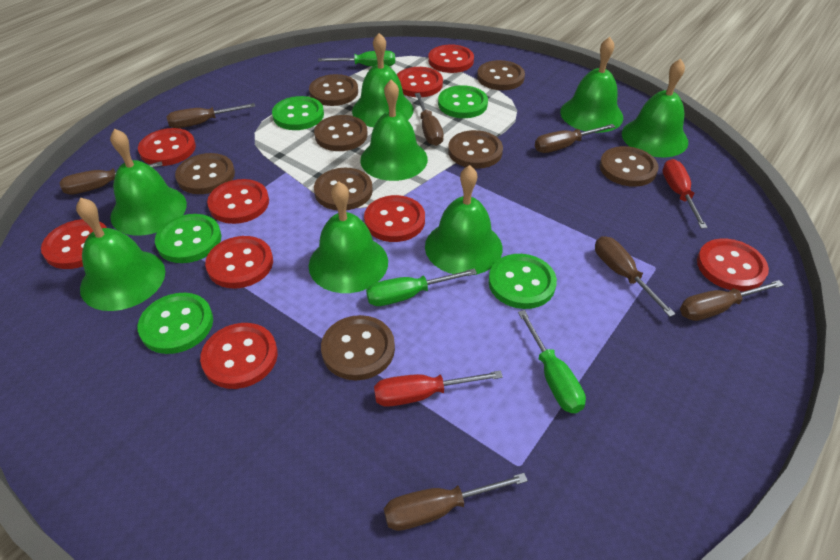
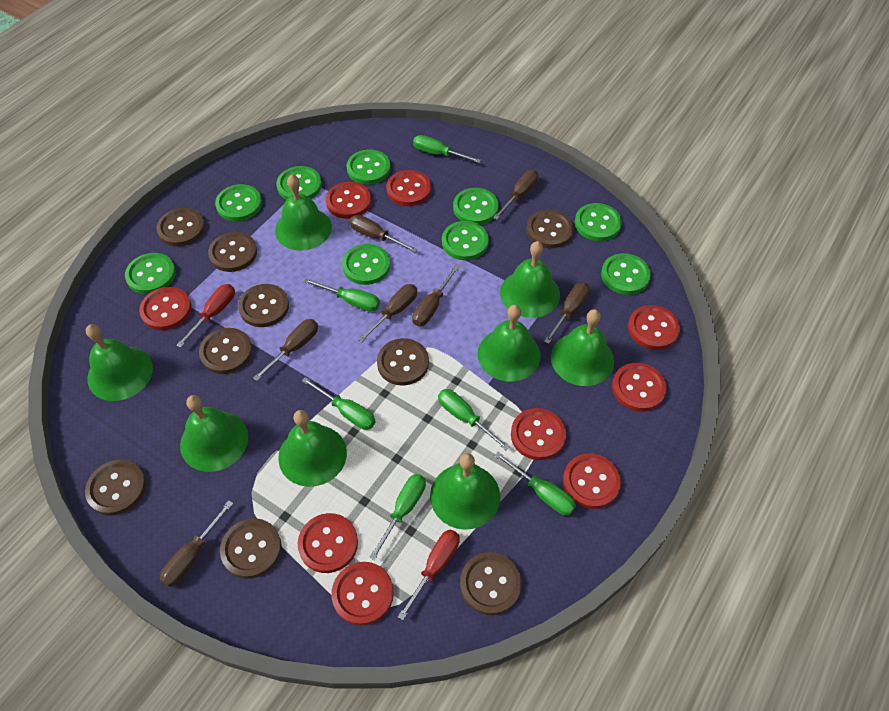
brown button: 8 -> 9
green button: 5 -> 9
green screwdriver: 3 -> 6

